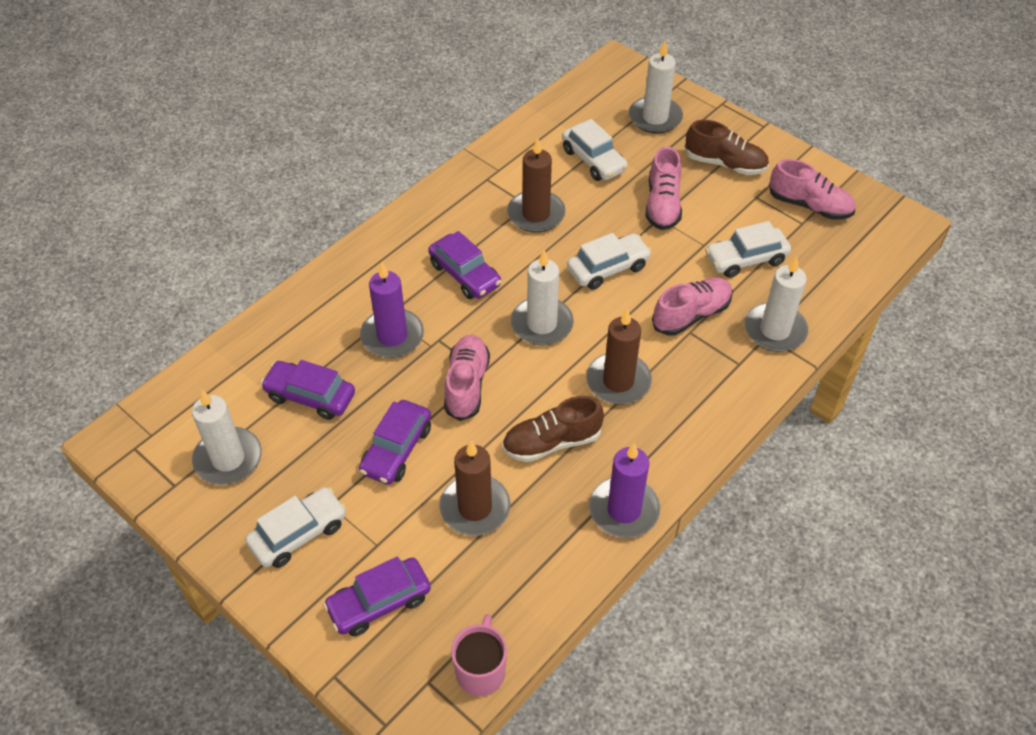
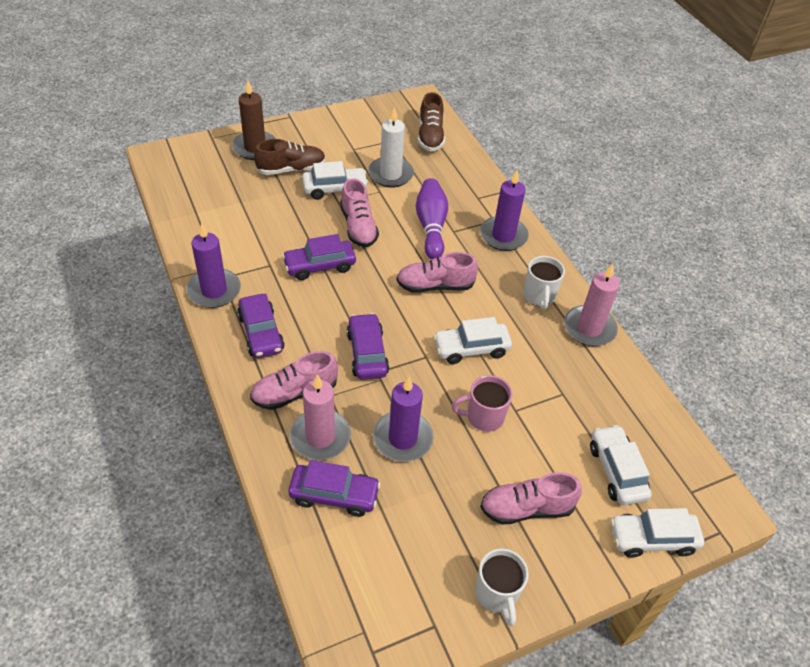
brown candle: 3 -> 1
pink candle: 0 -> 2
purple bowling pin: 0 -> 1
purple candle: 2 -> 3
white candle: 4 -> 1
white mug: 0 -> 2

